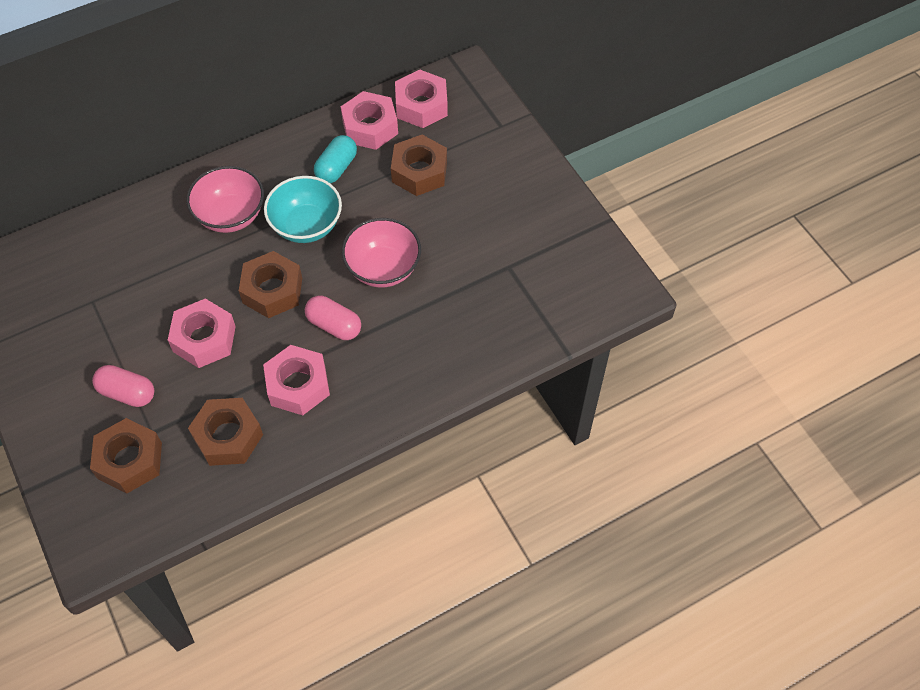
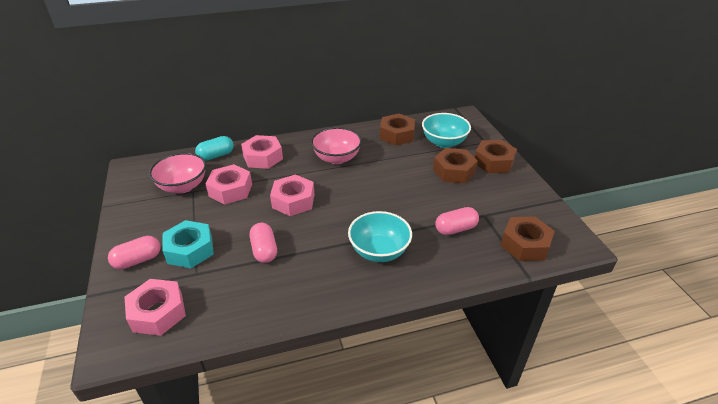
pink capsule: 2 -> 3
turquoise bowl: 1 -> 2
turquoise nut: 0 -> 1

